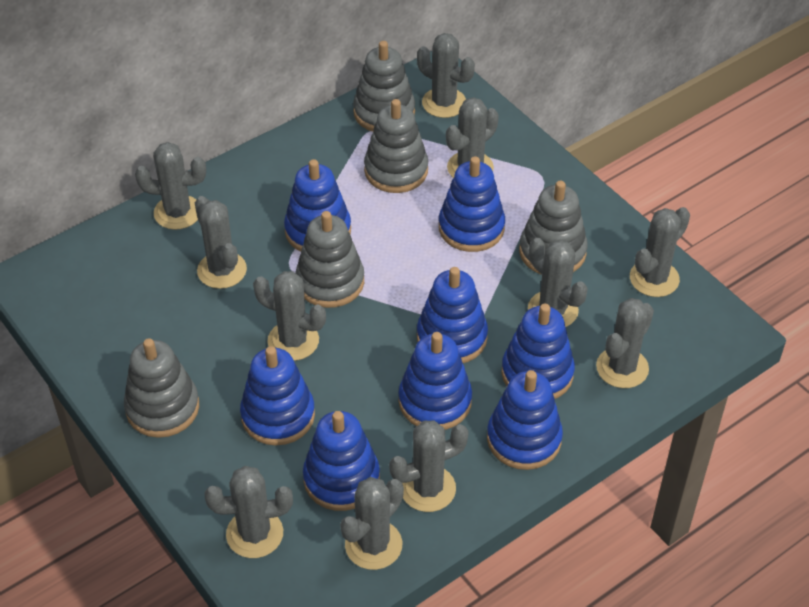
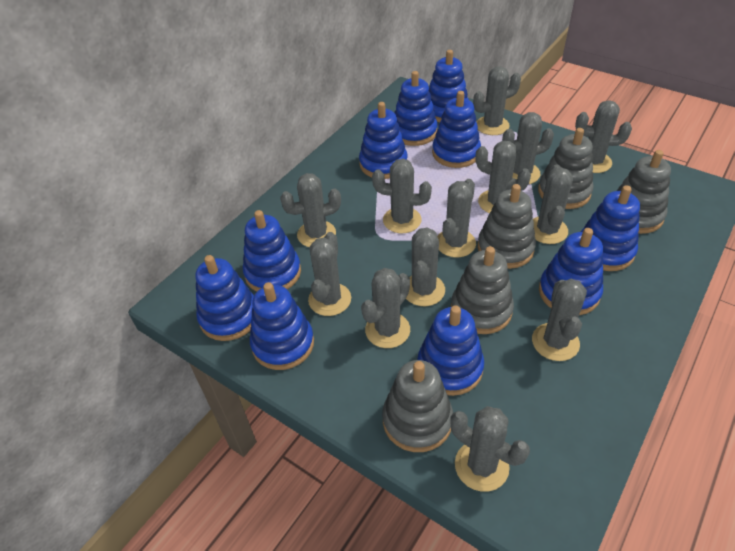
blue stacking toy: 8 -> 10
grey cactus: 11 -> 13

